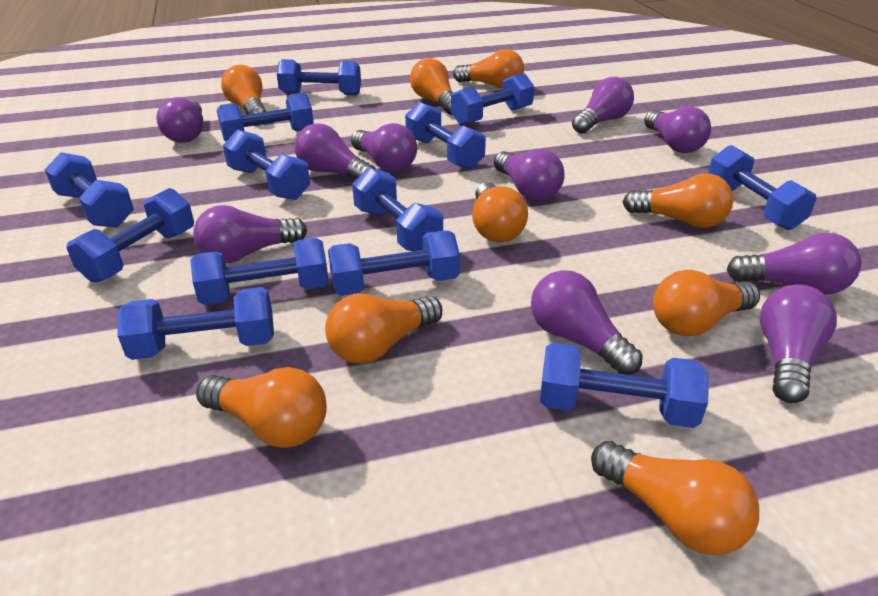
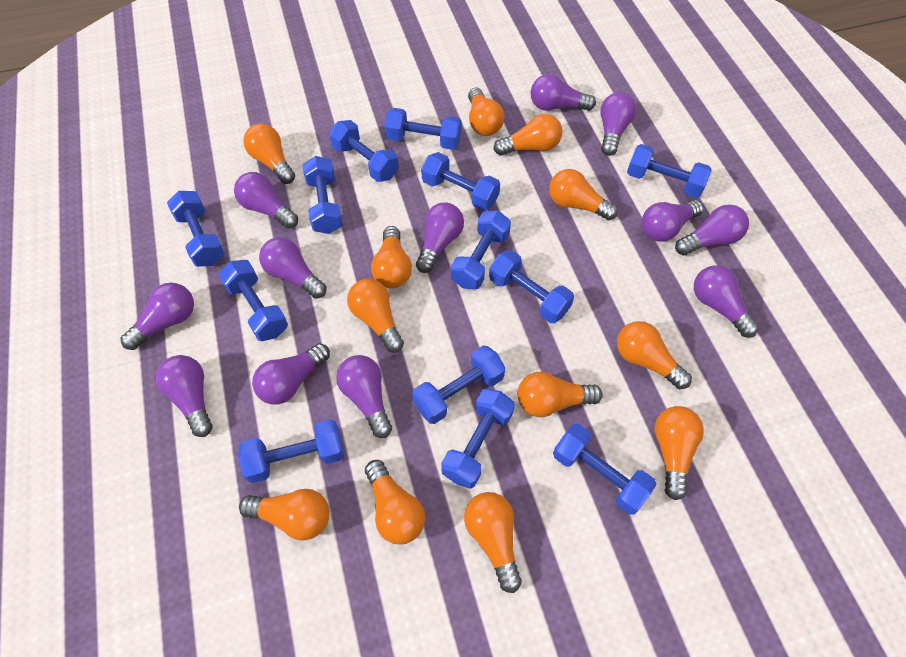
orange light bulb: 9 -> 12
purple light bulb: 10 -> 12

